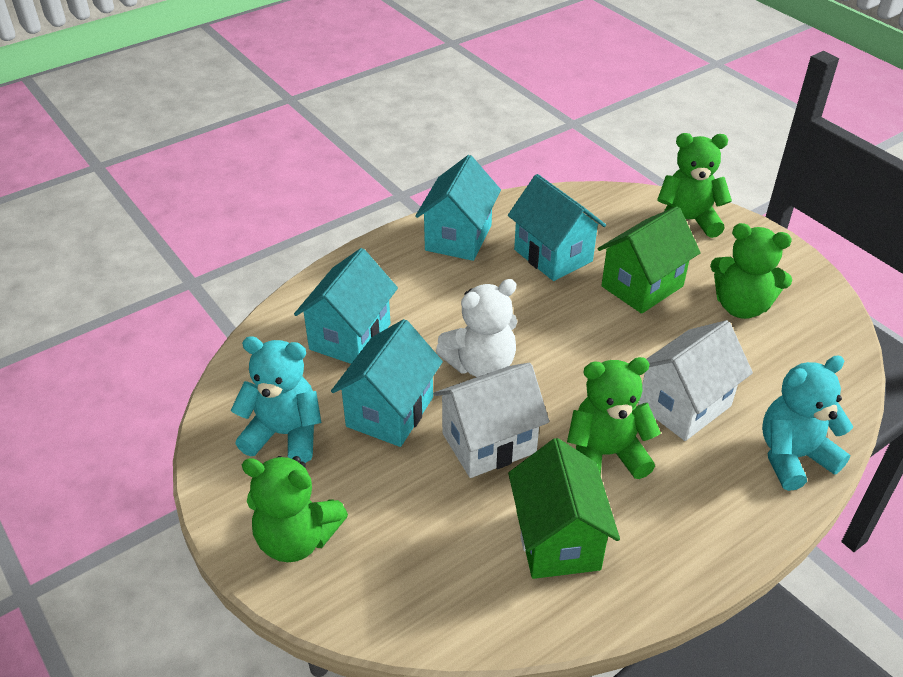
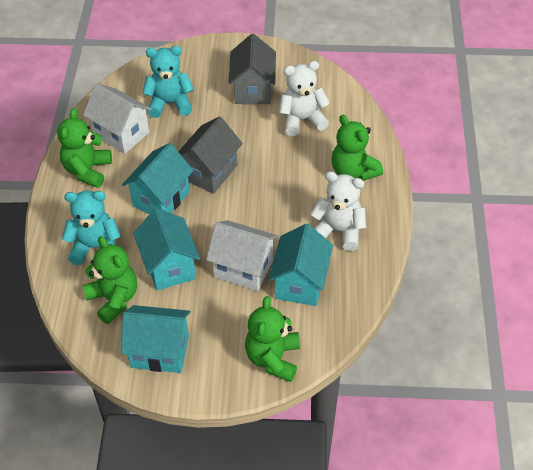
green house: 2 -> 0
grey house: 0 -> 2
white teddy bear: 1 -> 2

